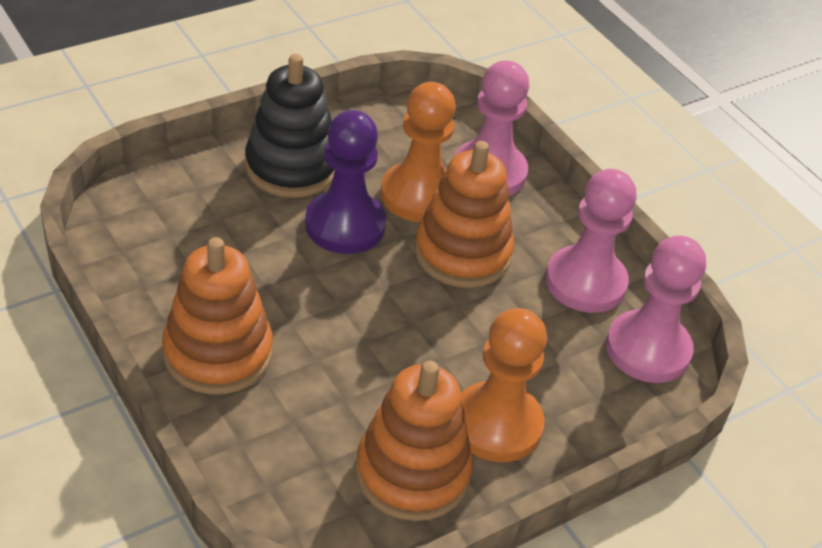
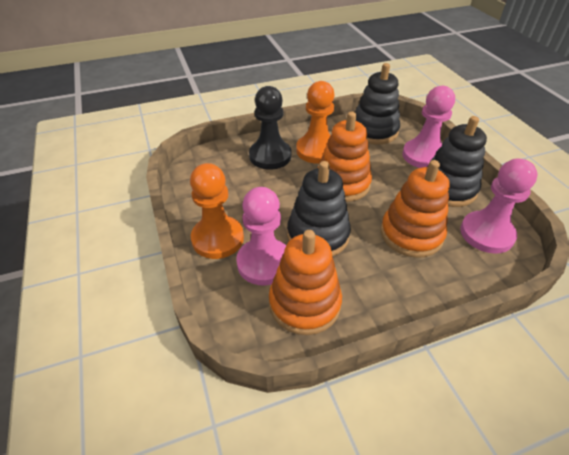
black pawn: 0 -> 1
black stacking toy: 1 -> 3
purple pawn: 1 -> 0

